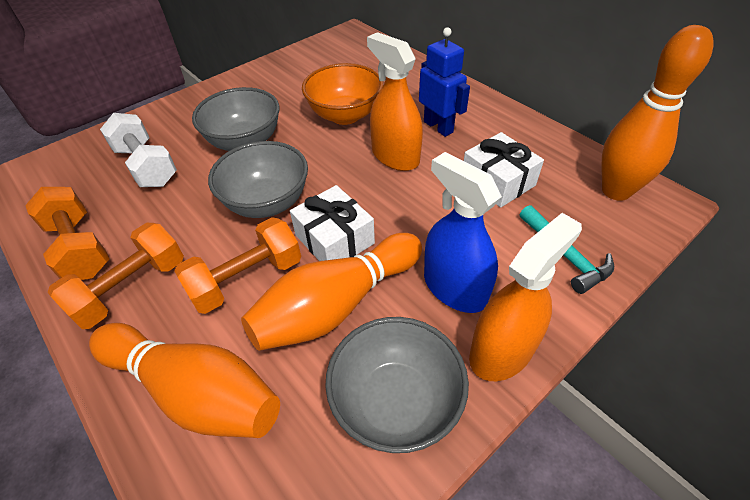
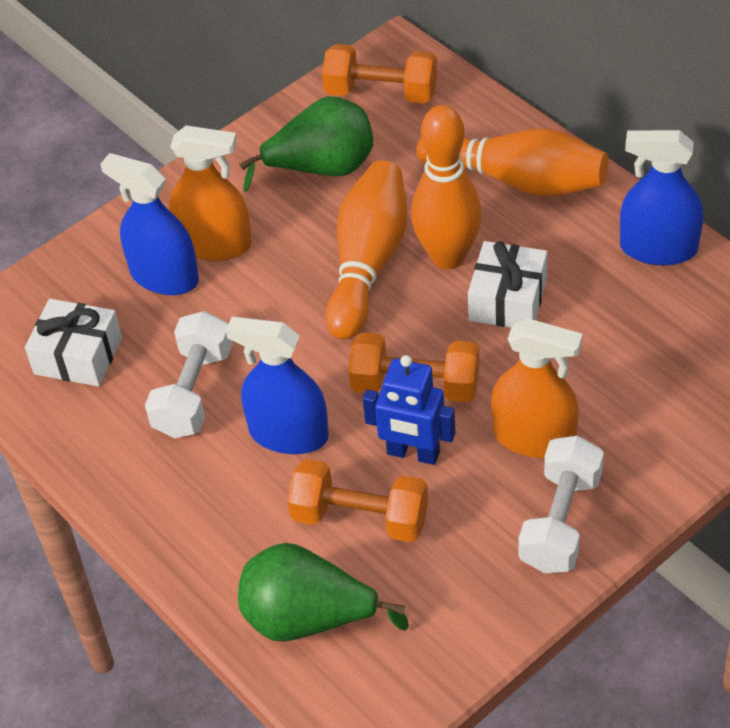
blue spray bottle: 1 -> 3
green pear: 0 -> 2
grey bowl: 3 -> 0
orange bowl: 1 -> 0
turquoise hammer: 1 -> 0
white dumbbell: 1 -> 2

